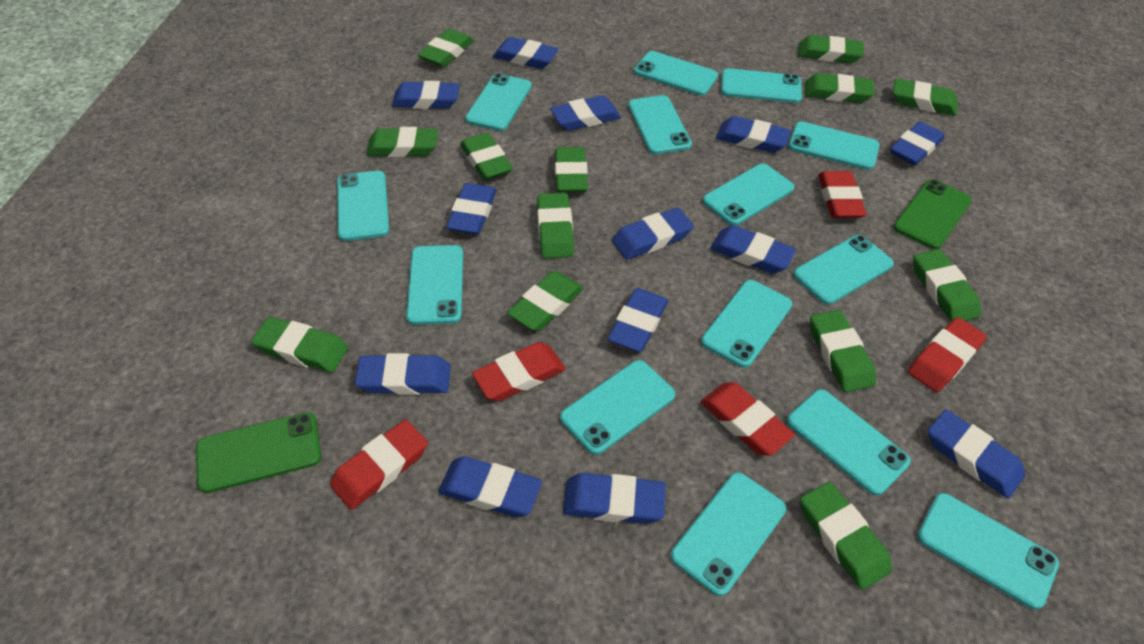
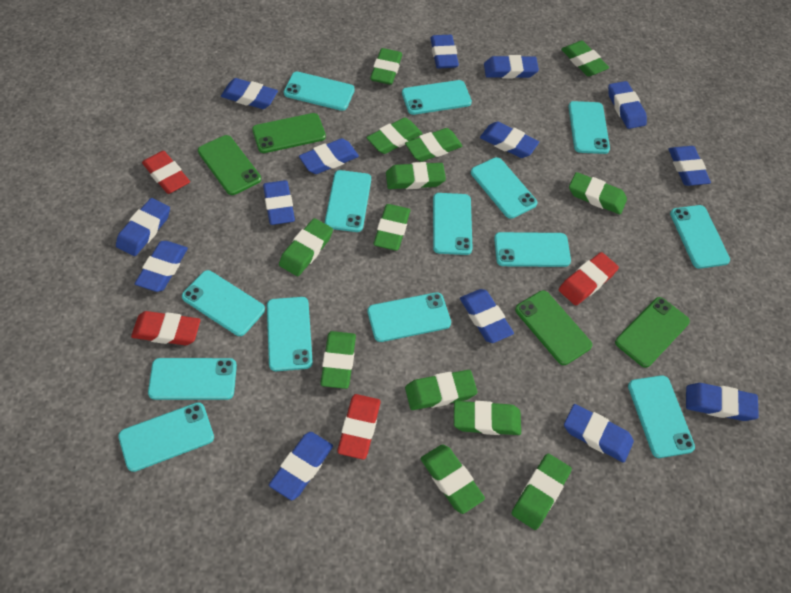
blue eraser: 13 -> 14
green phone: 2 -> 4
red eraser: 5 -> 4

